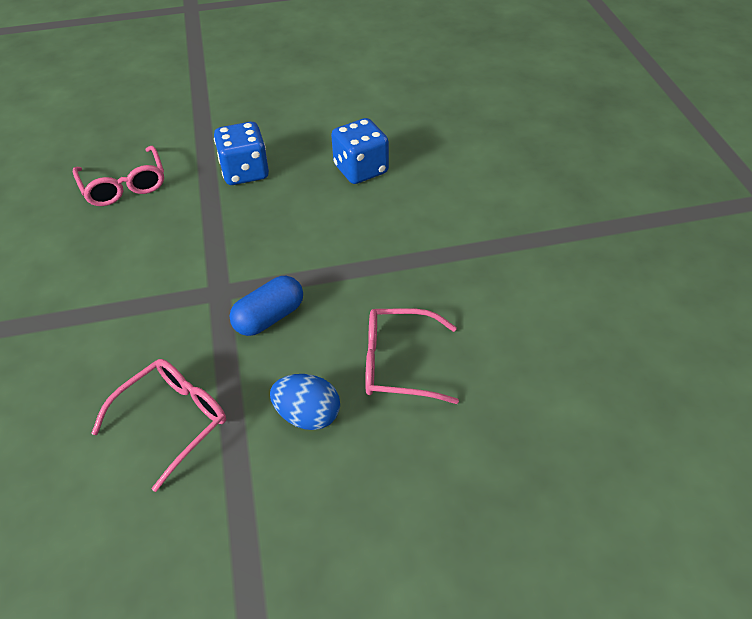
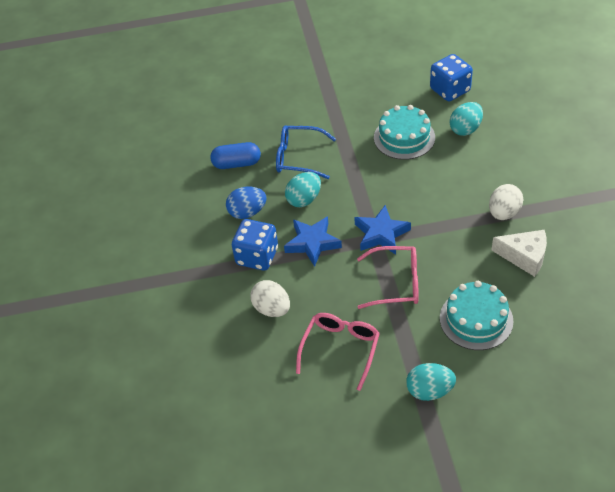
blue glasses: 0 -> 1
blue star: 0 -> 2
pink glasses: 3 -> 2
turquoise cake: 0 -> 2
turquoise egg: 0 -> 3
white cheese: 0 -> 1
white egg: 0 -> 2

